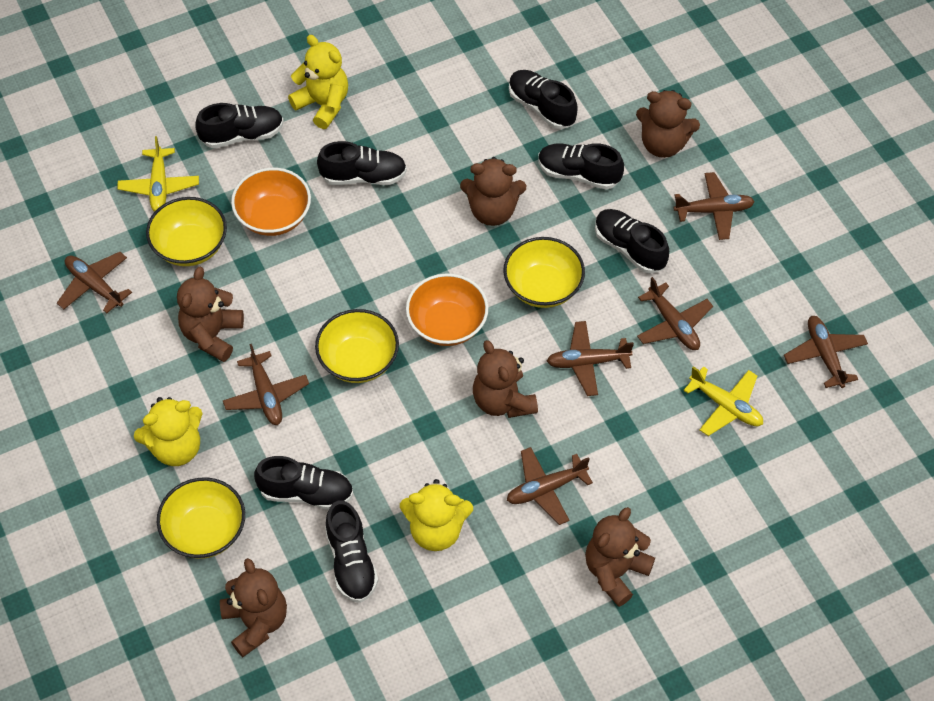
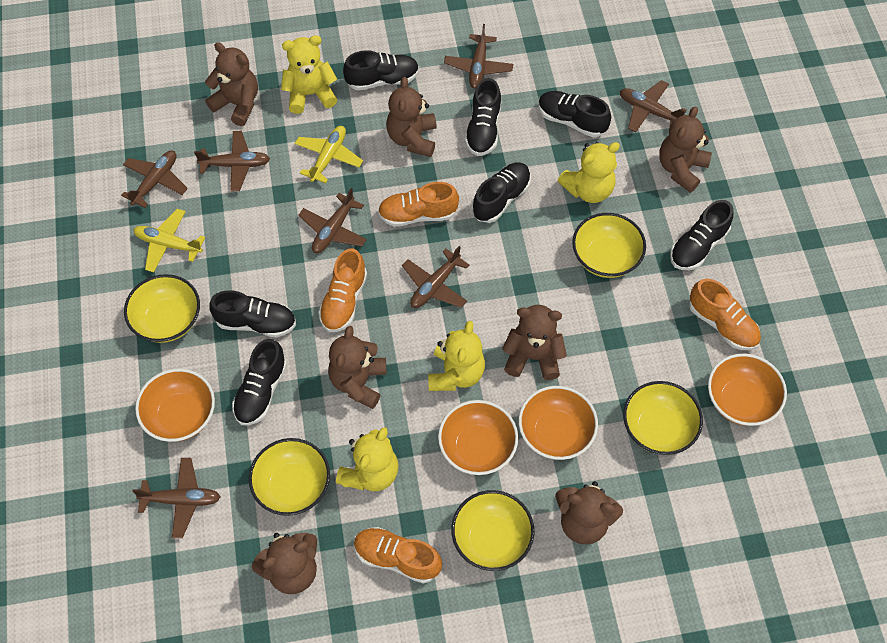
brown teddy bear: 6 -> 7
orange bowl: 2 -> 4
orange shoe: 0 -> 4
yellow bowl: 4 -> 5
yellow teddy bear: 3 -> 4

